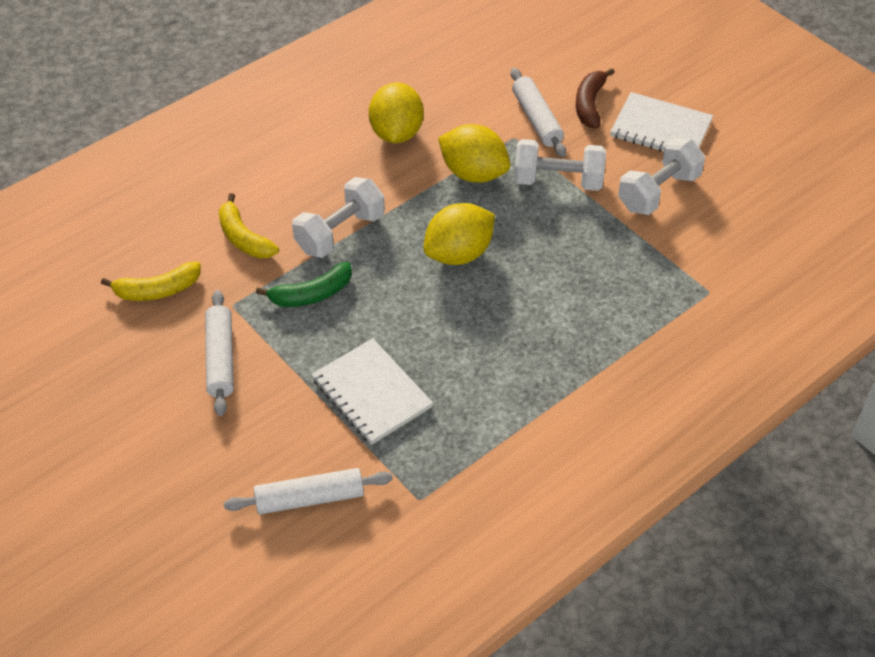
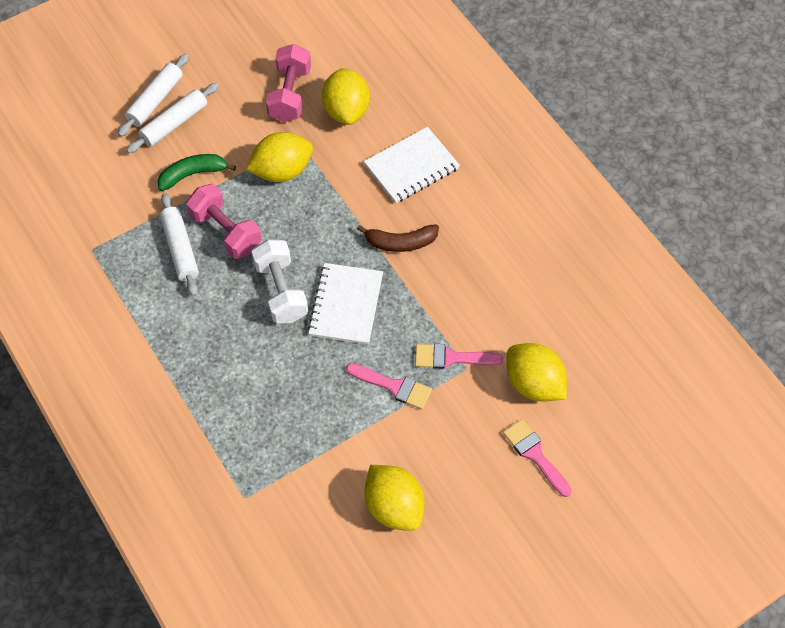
pink brush: 0 -> 3
pink dumbbell: 0 -> 2
white dumbbell: 3 -> 1
yellow banana: 2 -> 0
yellow lemon: 3 -> 4

